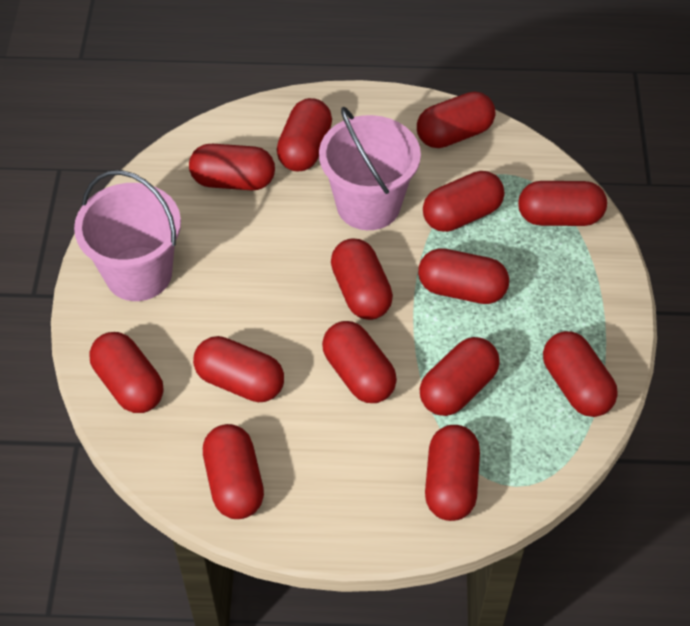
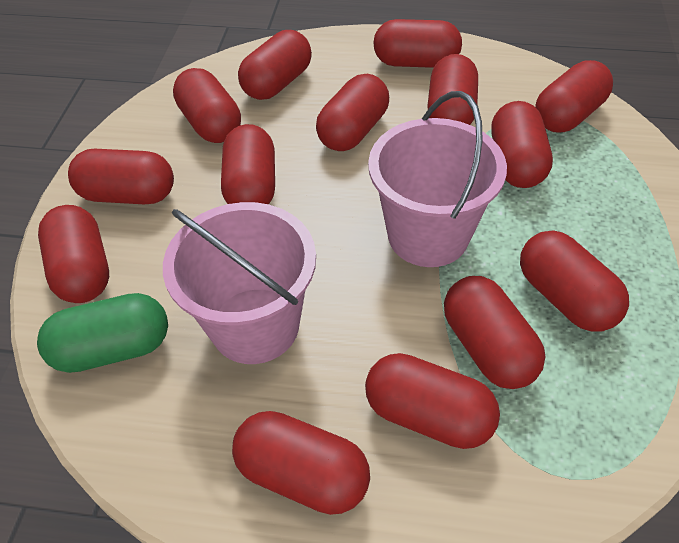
green capsule: 0 -> 1

